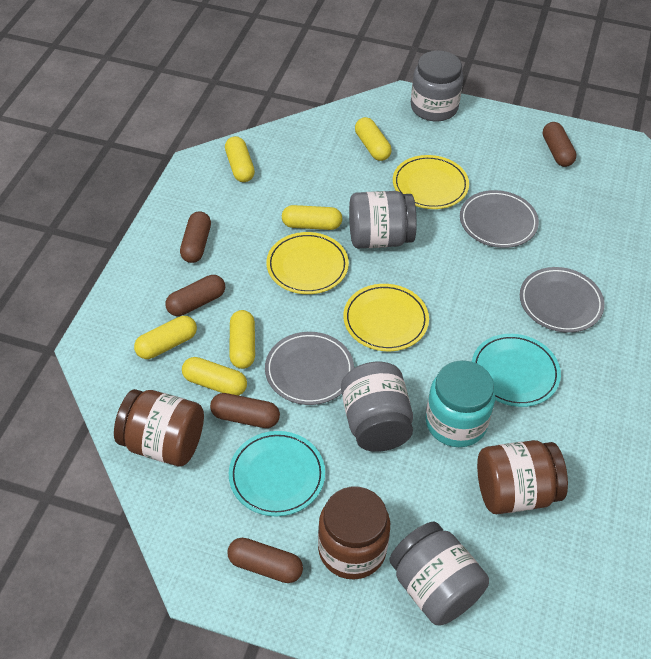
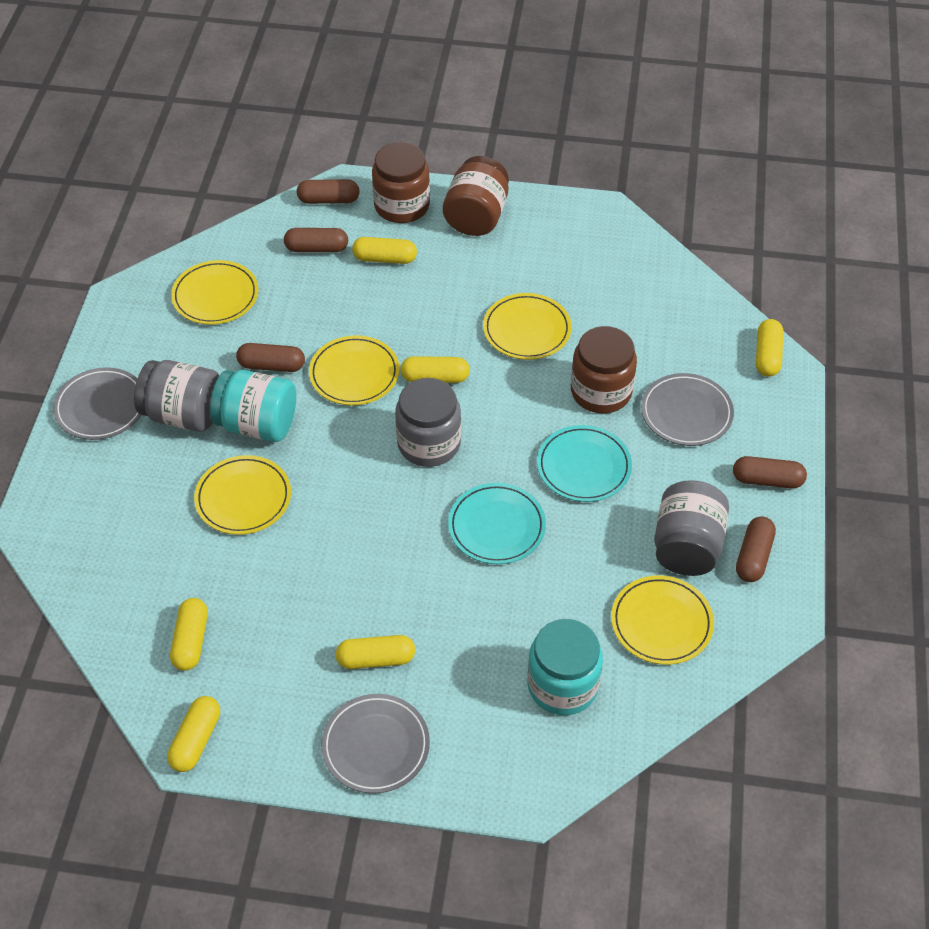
grey jar: 4 -> 3
turquoise jar: 1 -> 2
yellow plate: 3 -> 5

